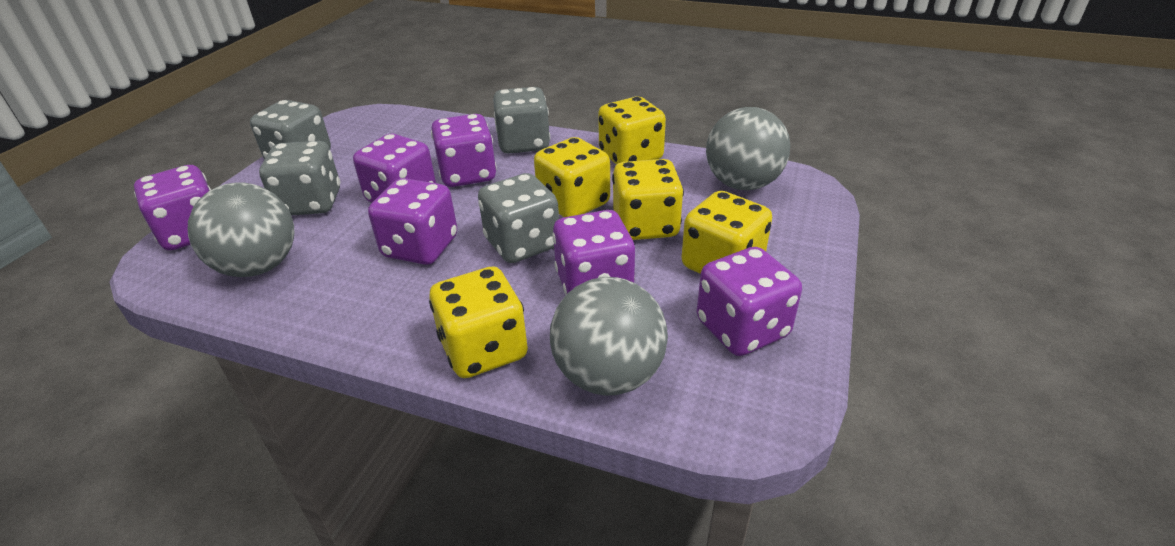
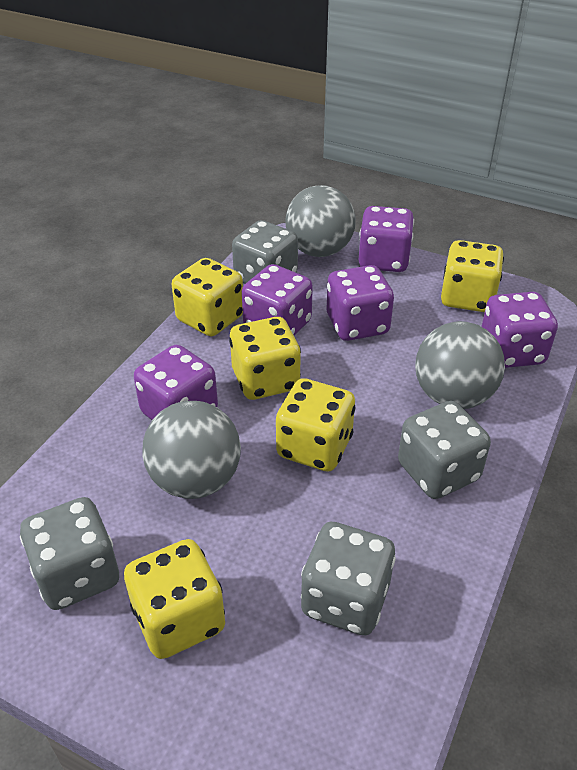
purple dice: 6 -> 5

